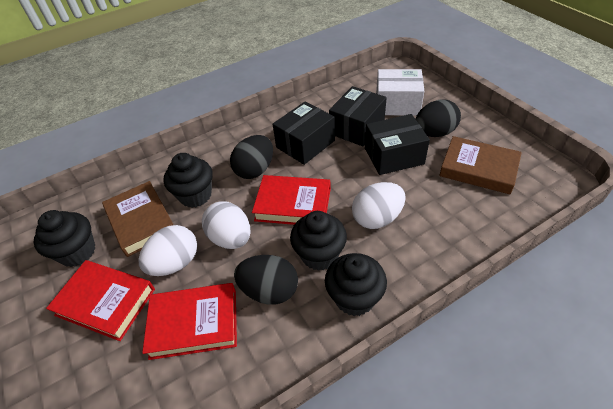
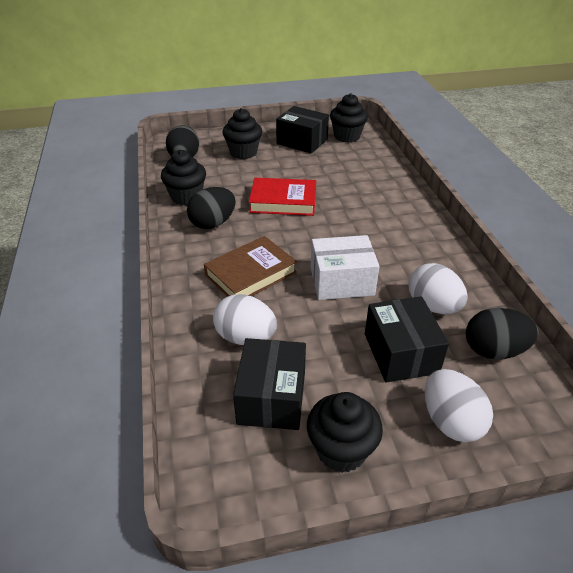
brown book: 2 -> 1
red book: 3 -> 1

